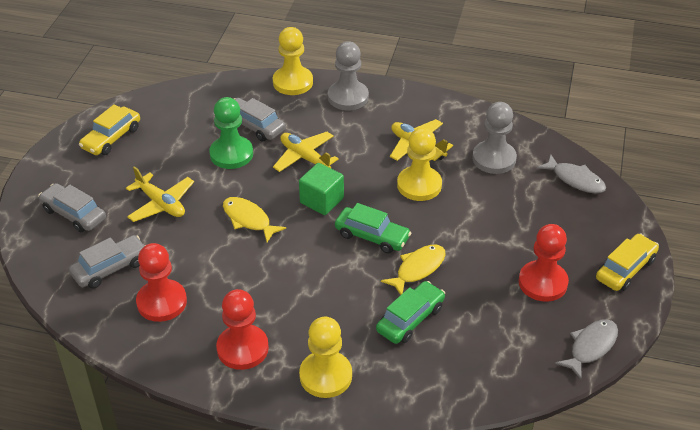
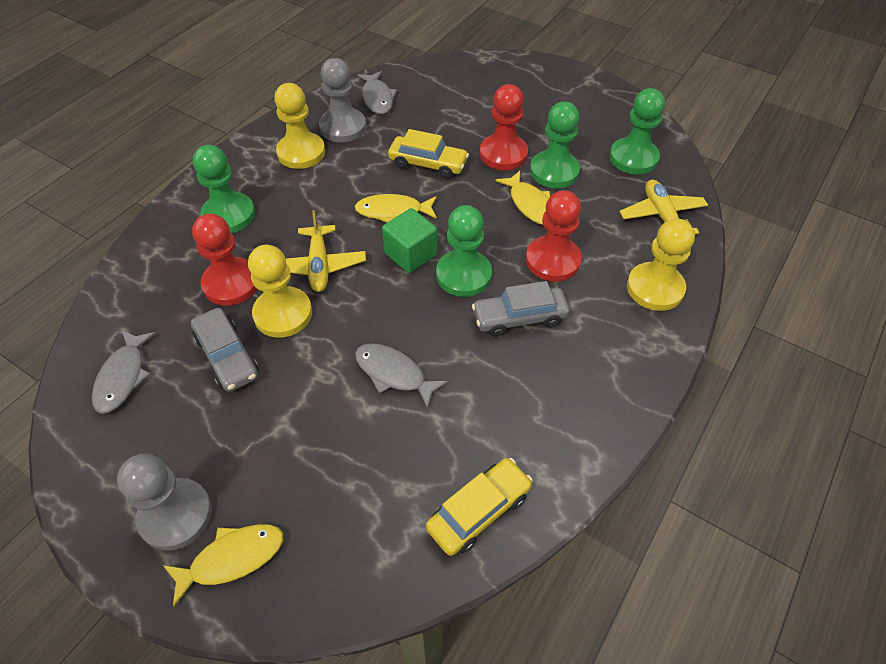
green car: 2 -> 0
green pawn: 1 -> 4
grey car: 3 -> 2
grey fish: 2 -> 3
yellow fish: 2 -> 3
yellow plane: 3 -> 2

